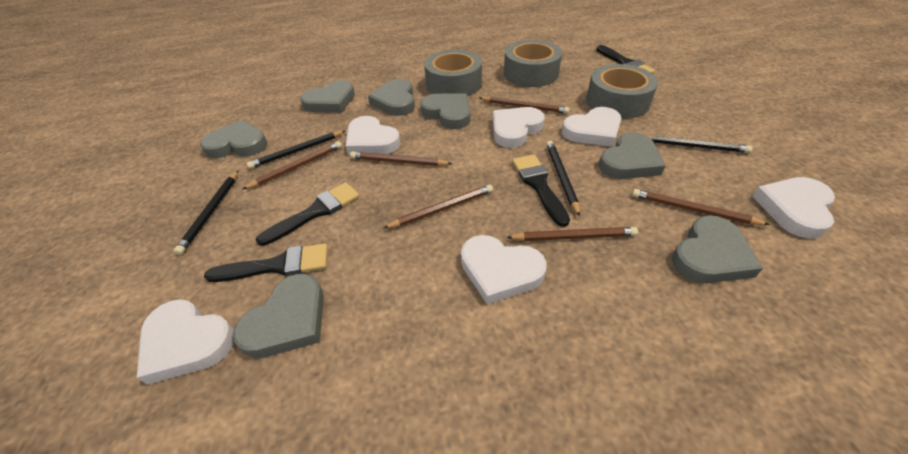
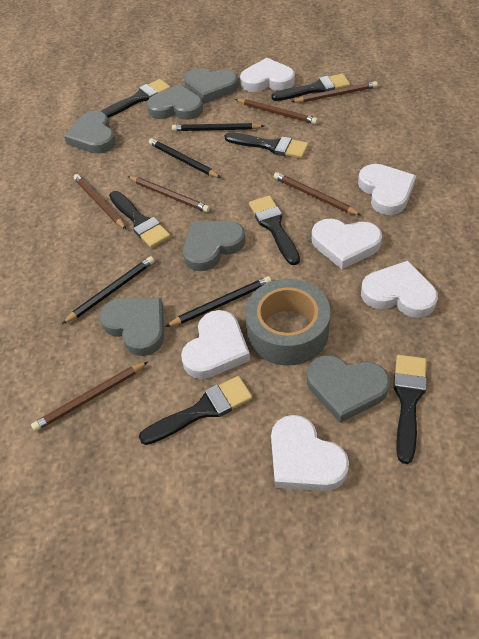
black brush: 4 -> 7
grey heart: 7 -> 6
grey tape: 3 -> 1

